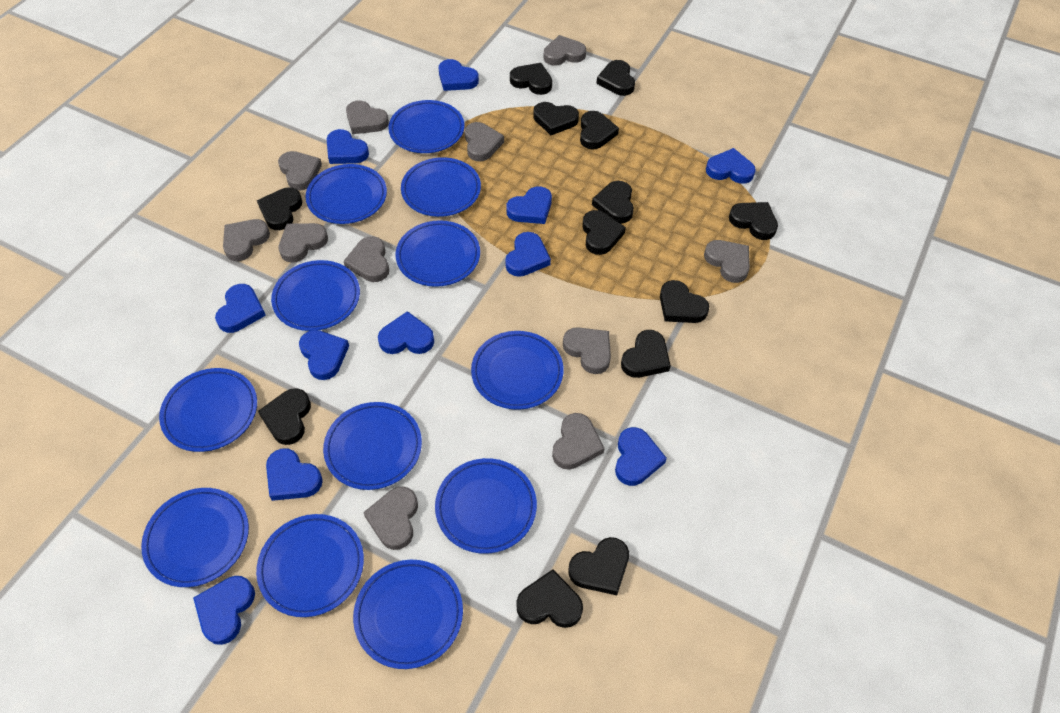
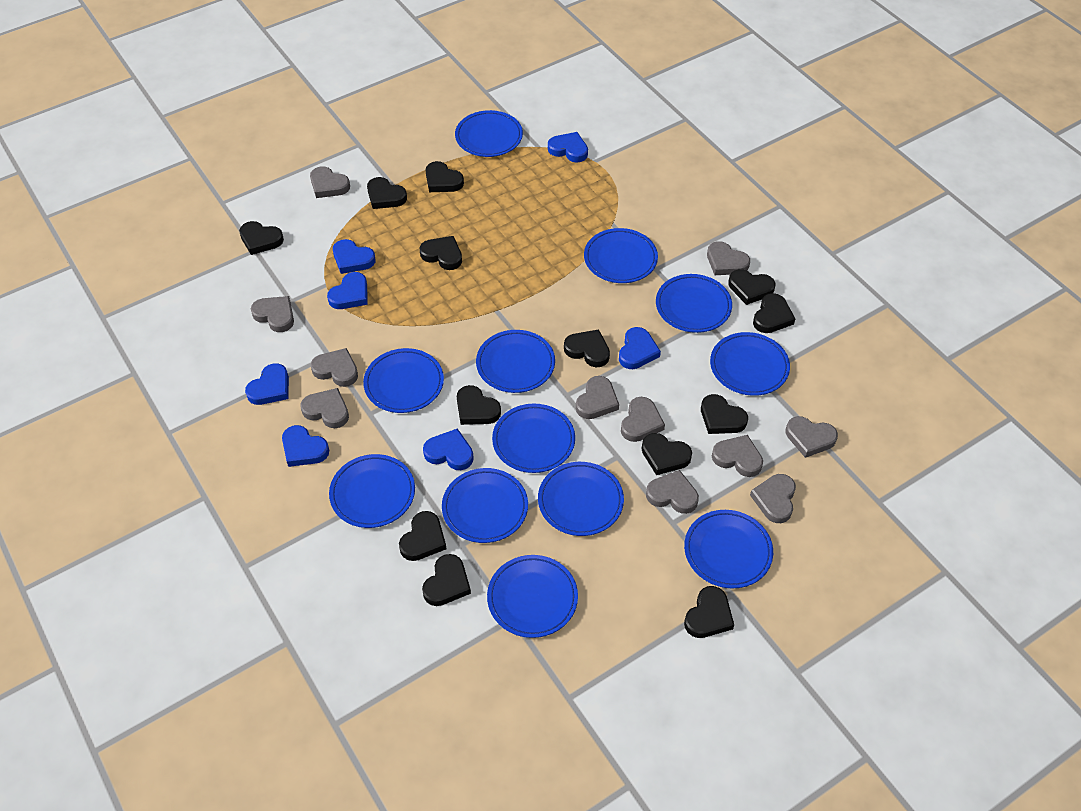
blue heart: 11 -> 7

